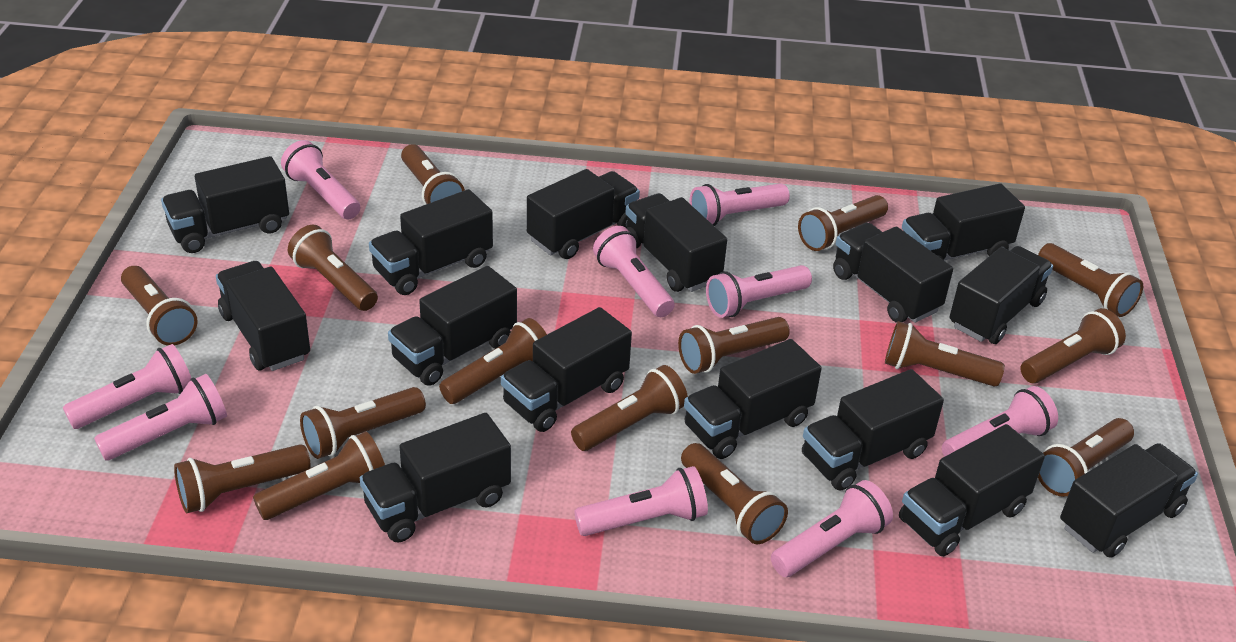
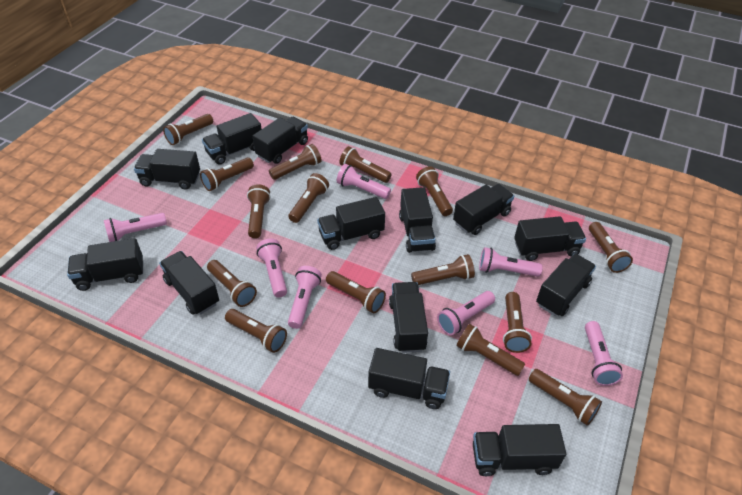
black truck: 15 -> 13
pink flashlight: 9 -> 7

